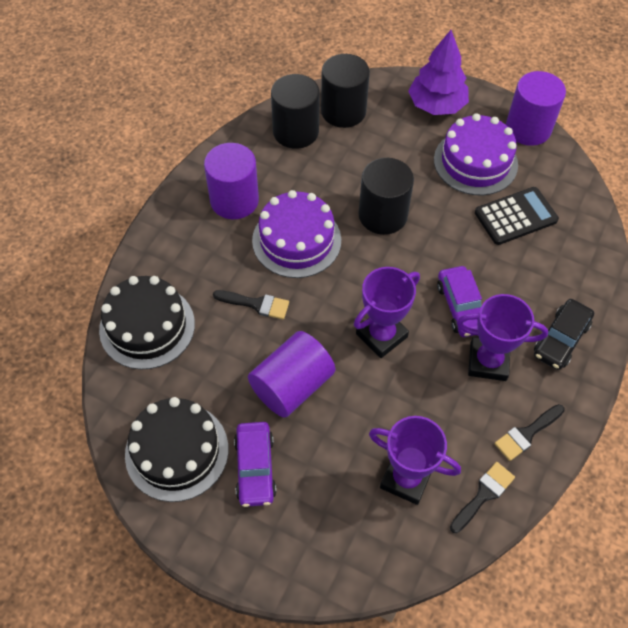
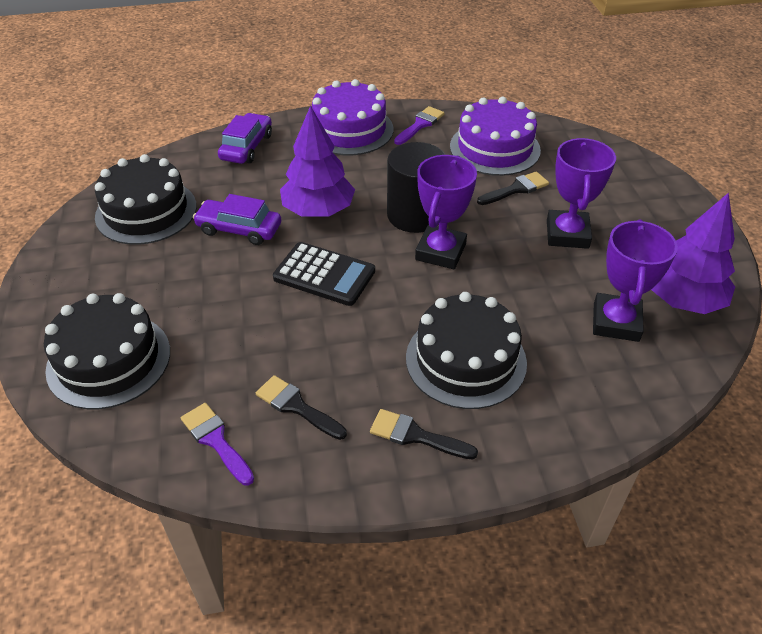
black cake: 2 -> 3
black car: 1 -> 0
black cylinder: 3 -> 1
purple brush: 0 -> 2
purple cylinder: 3 -> 0
purple tree: 1 -> 2

